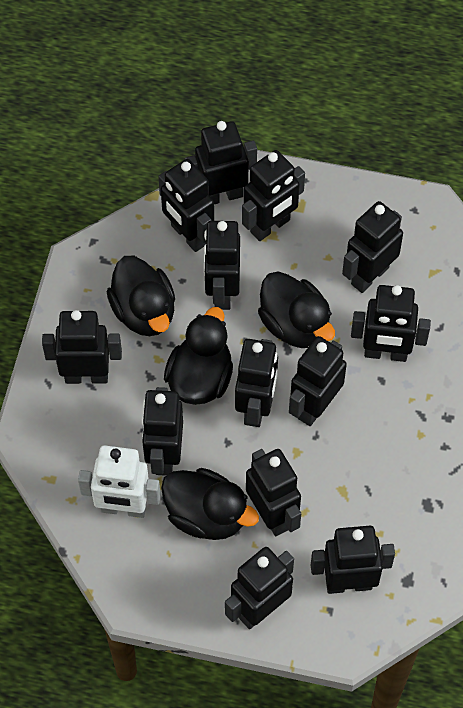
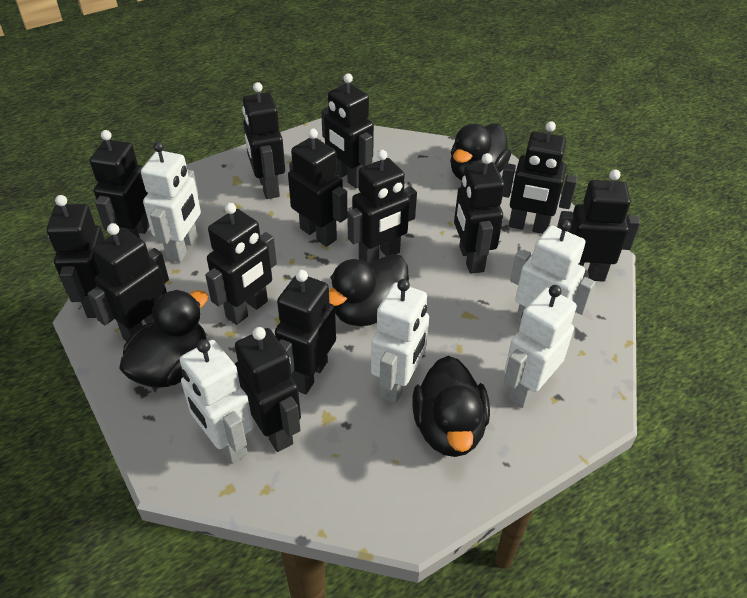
white robot: 1 -> 5

